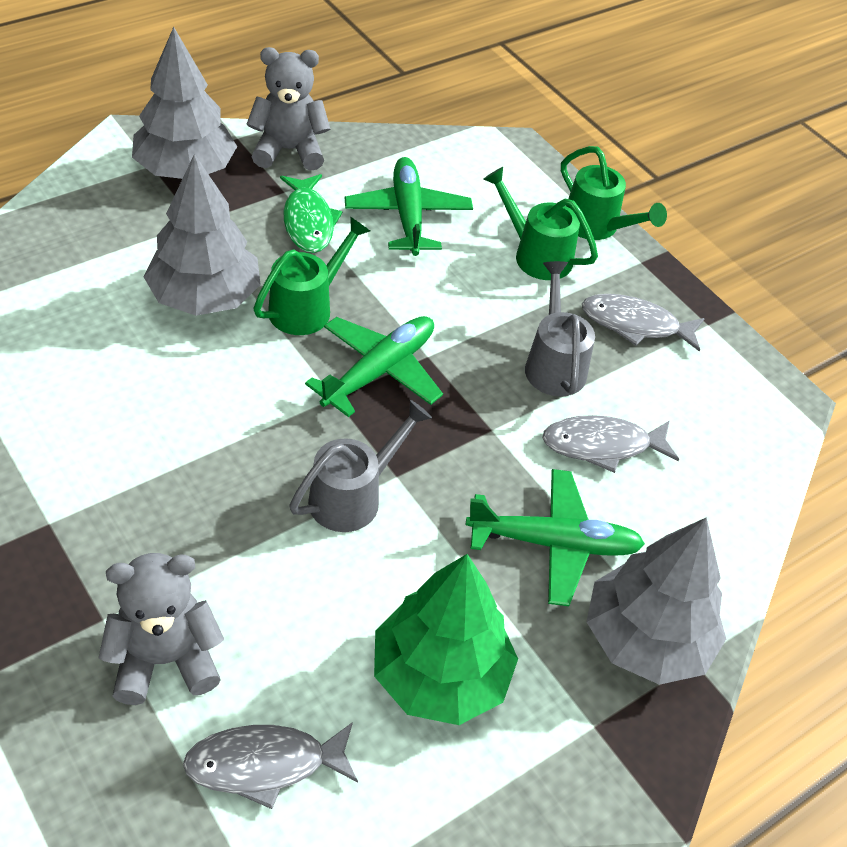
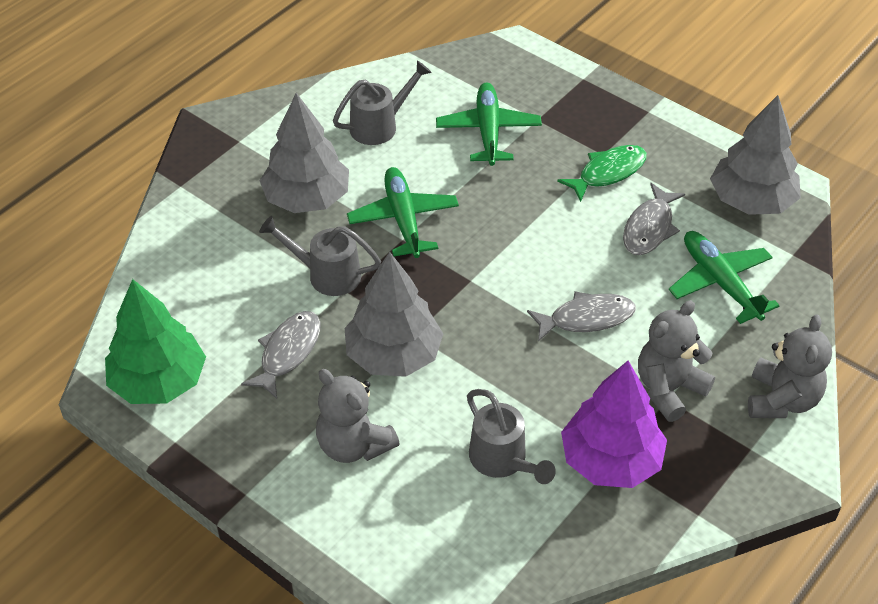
green watering can: 3 -> 0
grey teddy bear: 2 -> 3
grey watering can: 2 -> 3
purple tree: 0 -> 1

